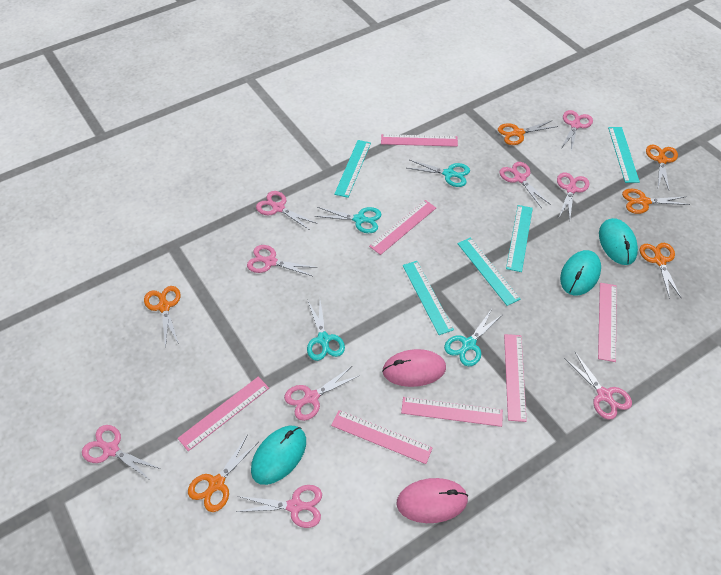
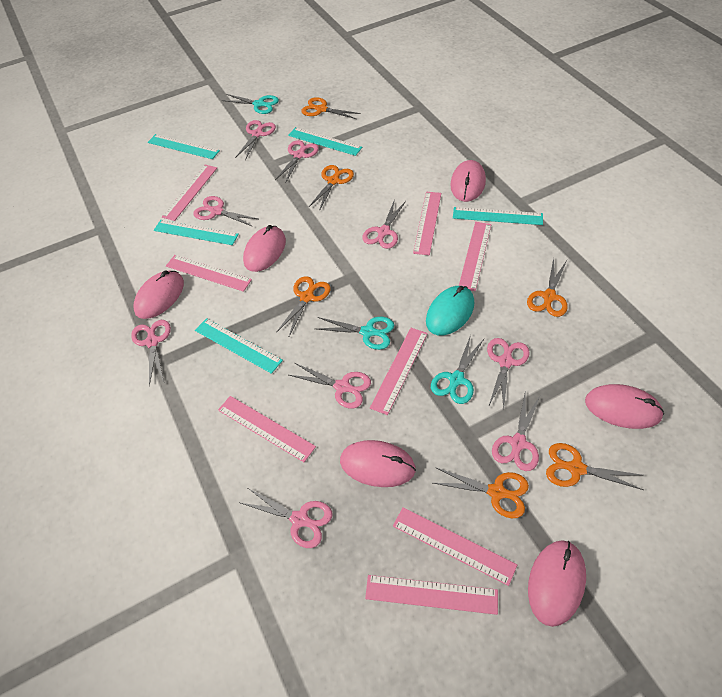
pink mouse: 2 -> 6
pink ruler: 7 -> 8
turquoise mouse: 3 -> 1
turquoise scissors: 4 -> 3

